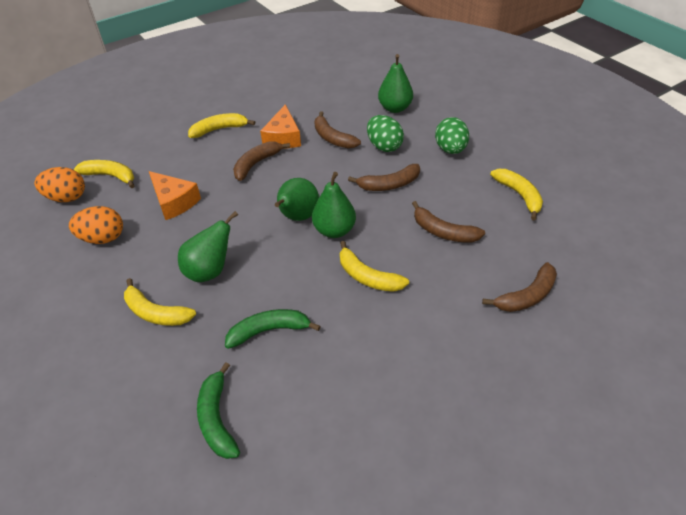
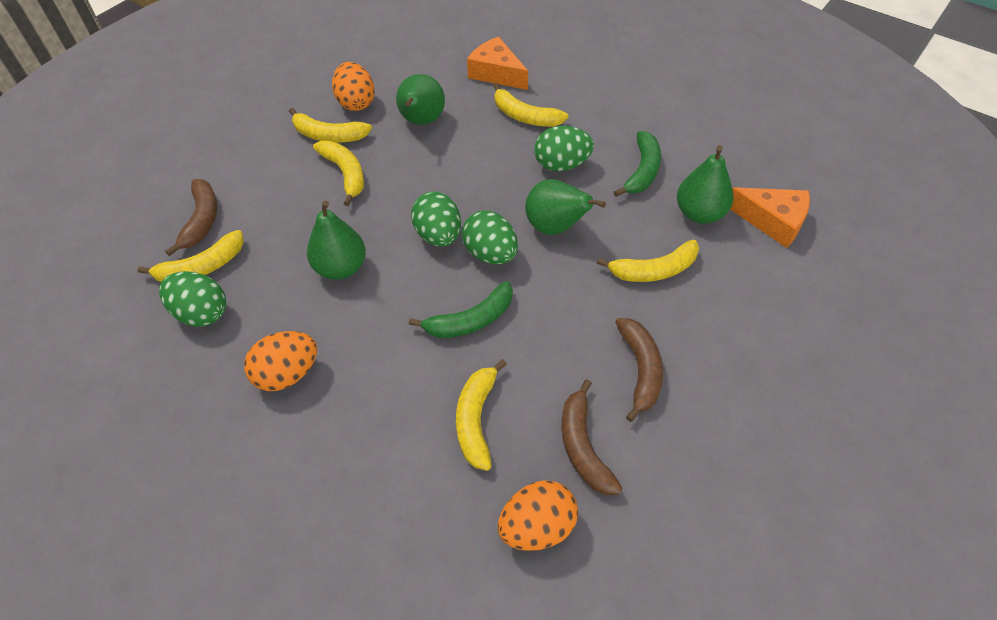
brown banana: 5 -> 3
green egg: 2 -> 4
orange egg: 2 -> 3
yellow banana: 5 -> 6

